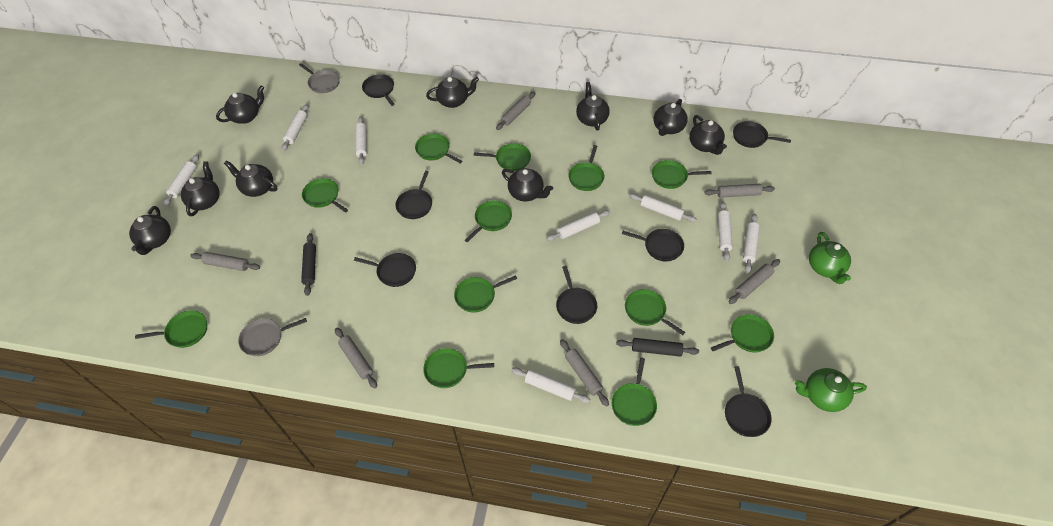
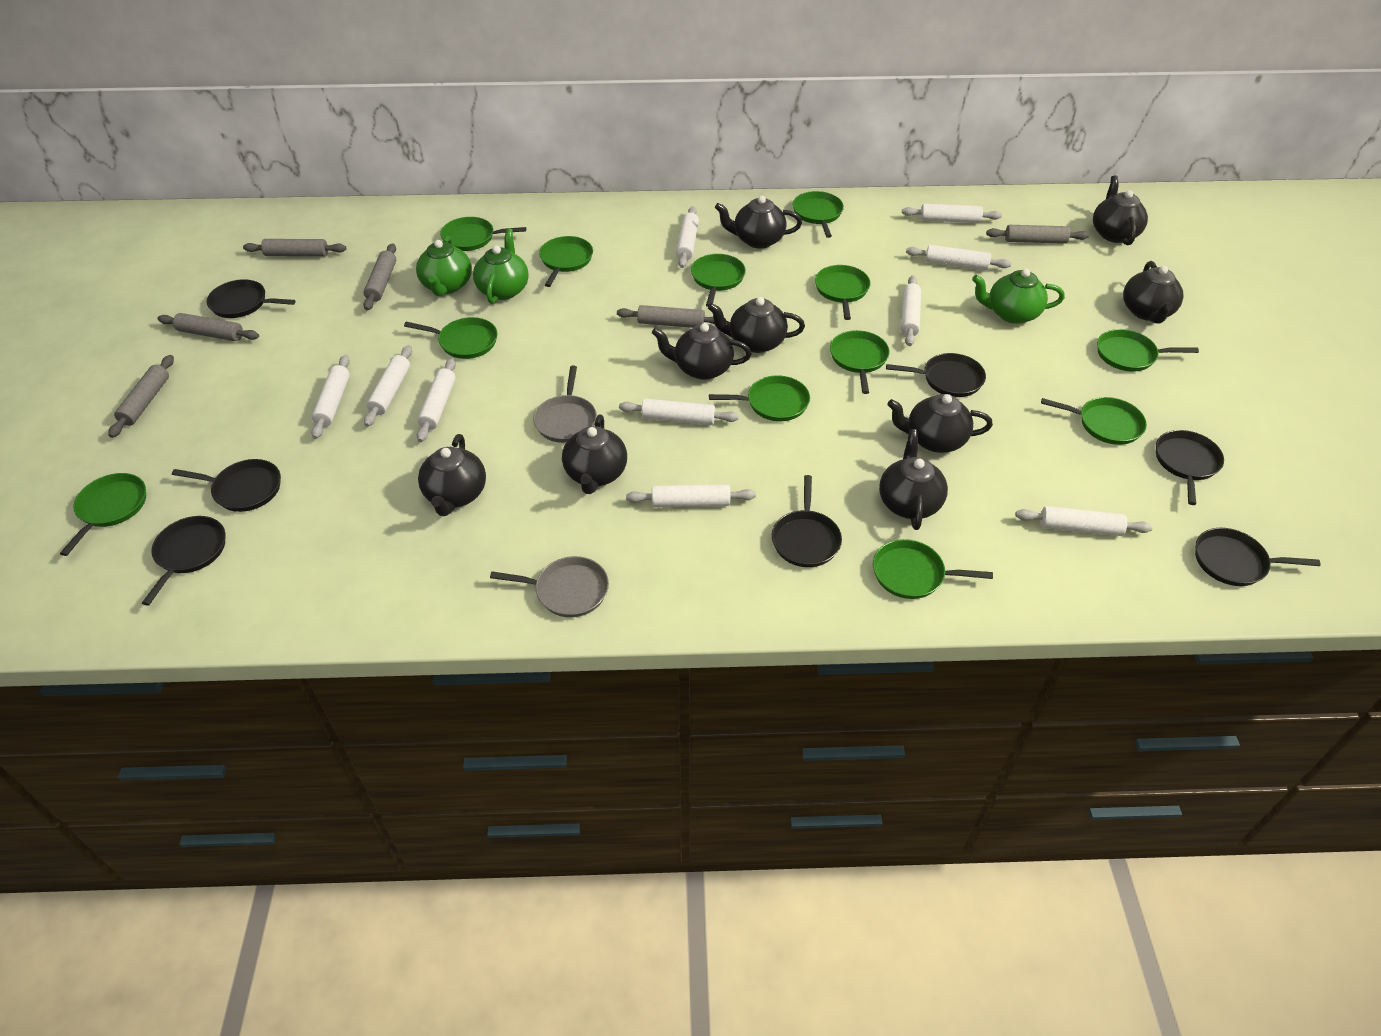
black rolling pin: 2 -> 0
green teapot: 2 -> 3
white rolling pin: 8 -> 10

